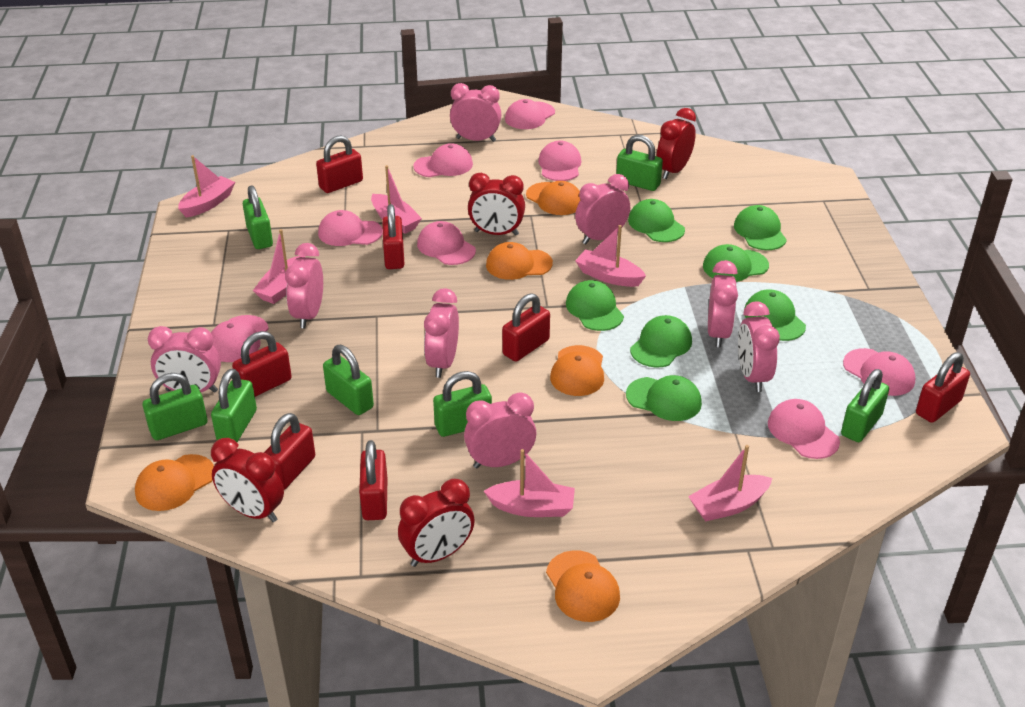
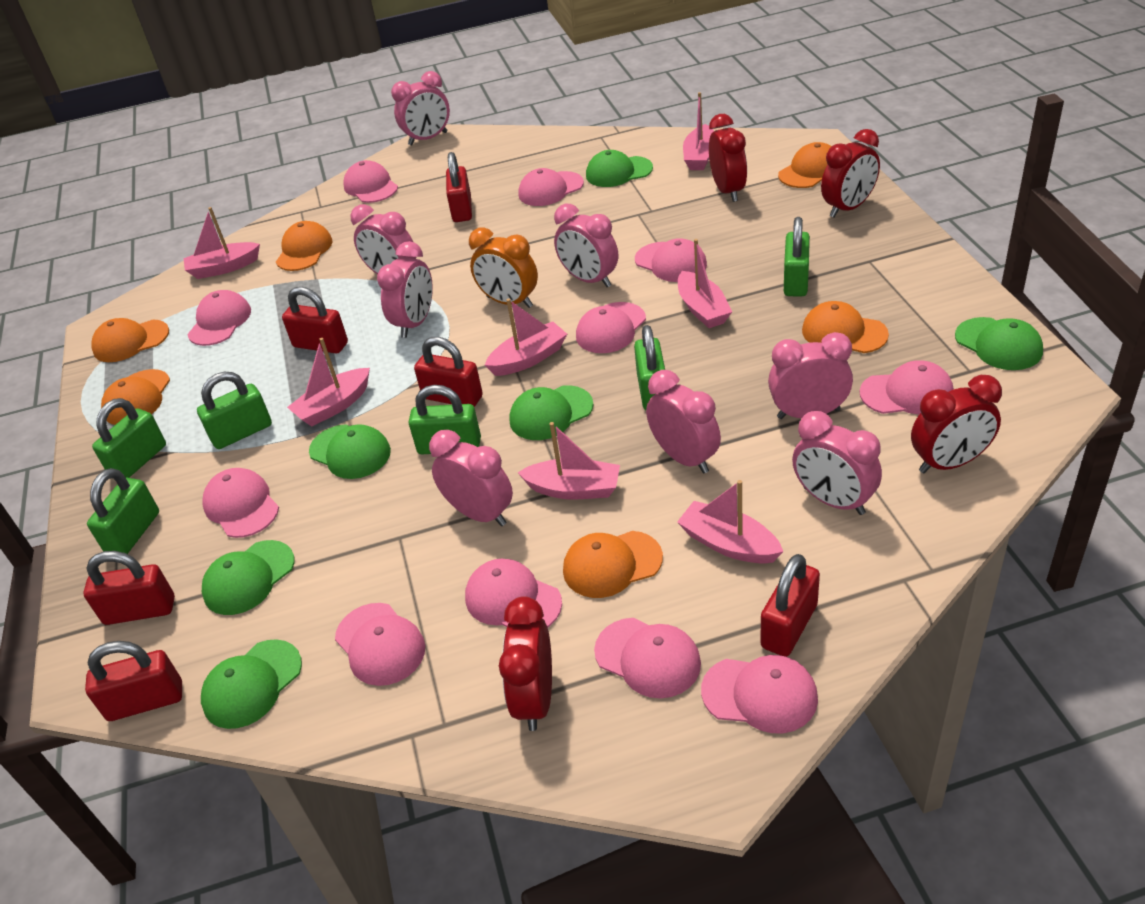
green cap: 7 -> 6
green padlock: 7 -> 6
orange cap: 5 -> 6
orange clock: 0 -> 1
pink boat: 6 -> 7
pink cap: 8 -> 11
red padlock: 7 -> 6

